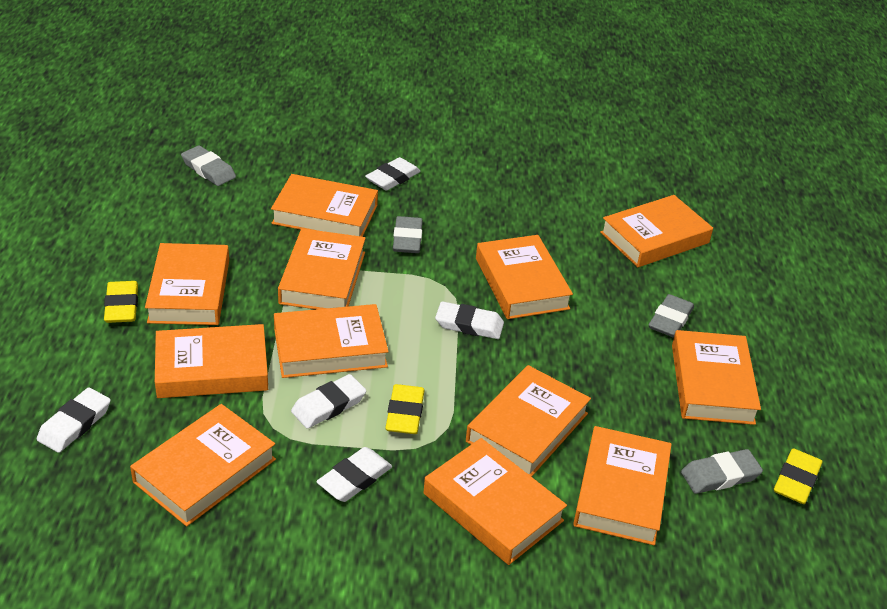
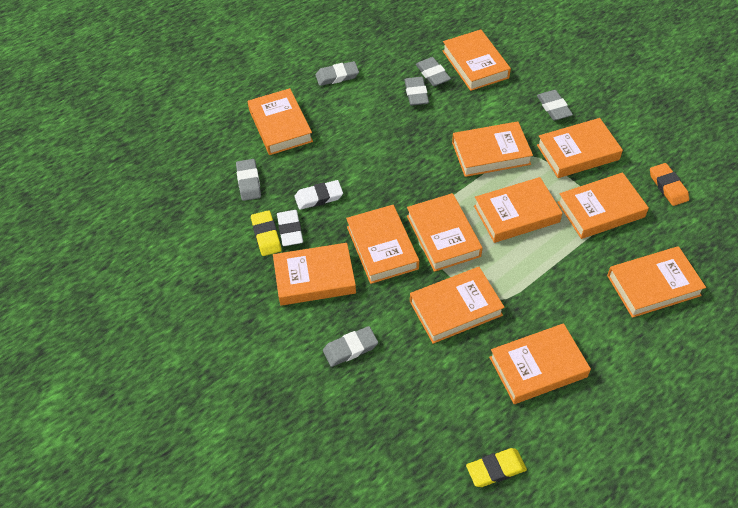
grey eraser: 4 -> 6
orange eraser: 0 -> 1
white eraser: 5 -> 2
yellow eraser: 3 -> 2

